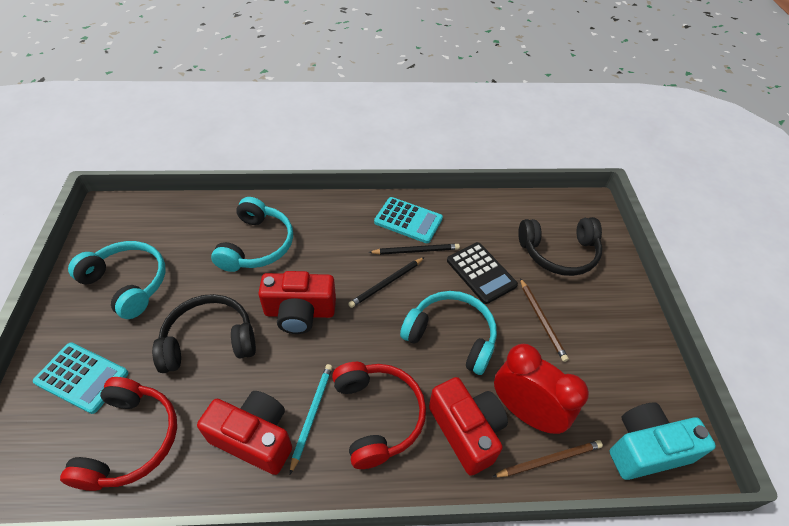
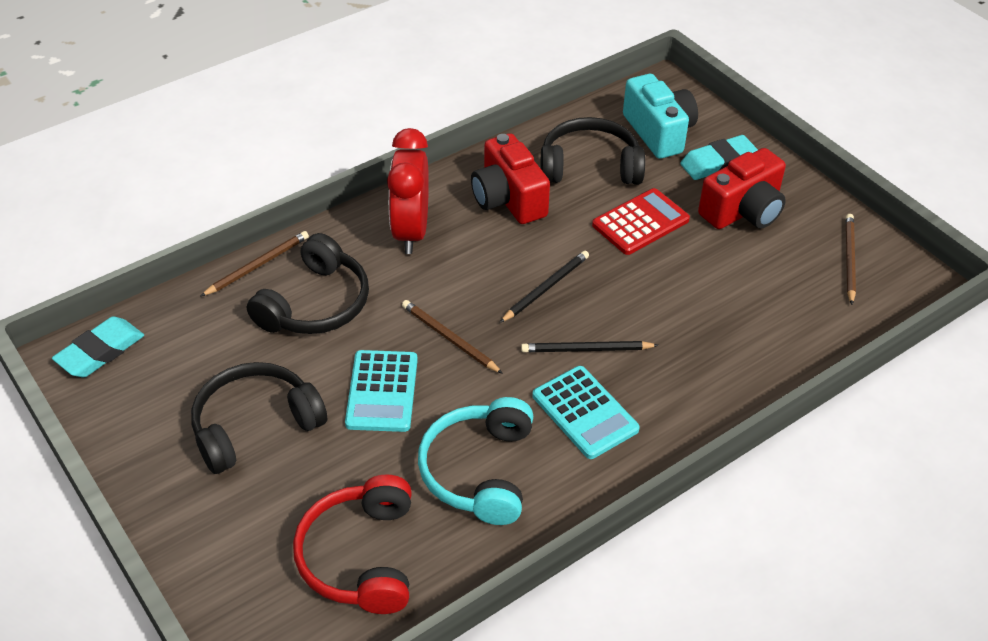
black calculator: 1 -> 0
black headphones: 2 -> 3
brown pencil: 2 -> 3
red calculator: 0 -> 1
red camera: 3 -> 2
red headphones: 2 -> 1
turquoise eraser: 0 -> 2
turquoise headphones: 3 -> 1
turquoise pencil: 1 -> 0

